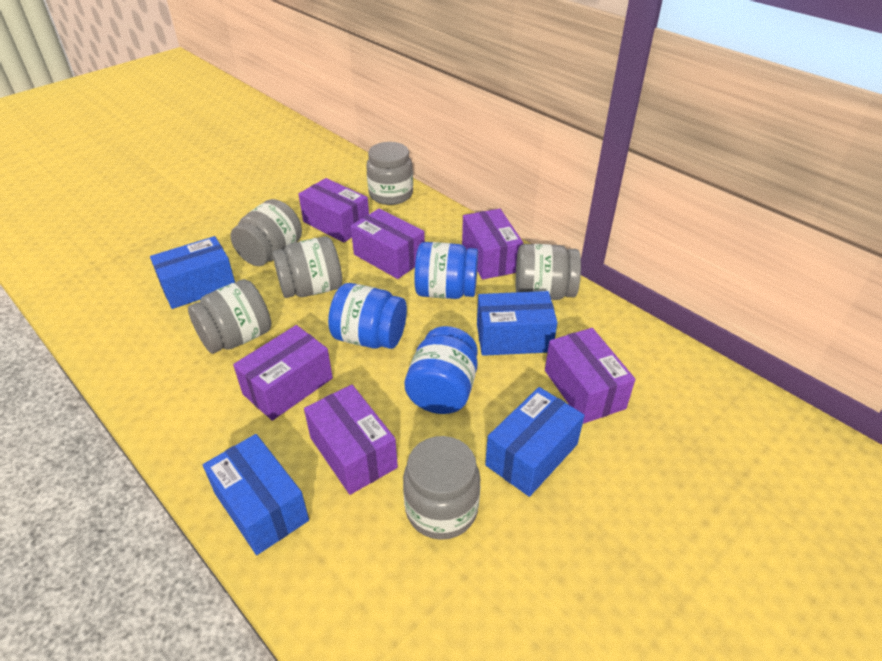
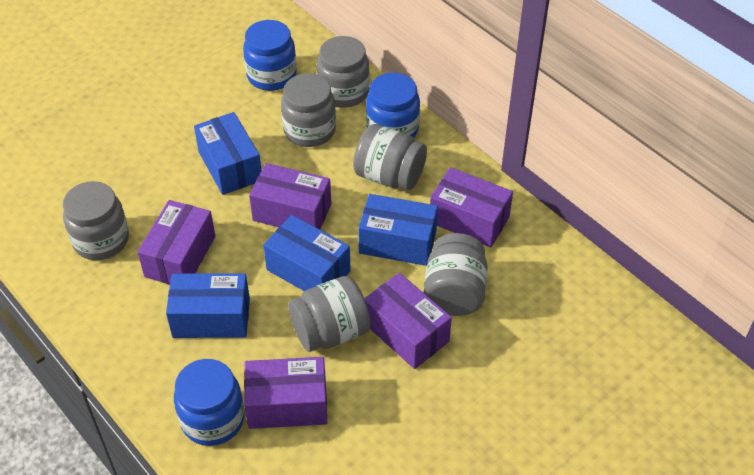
purple box: 6 -> 5

